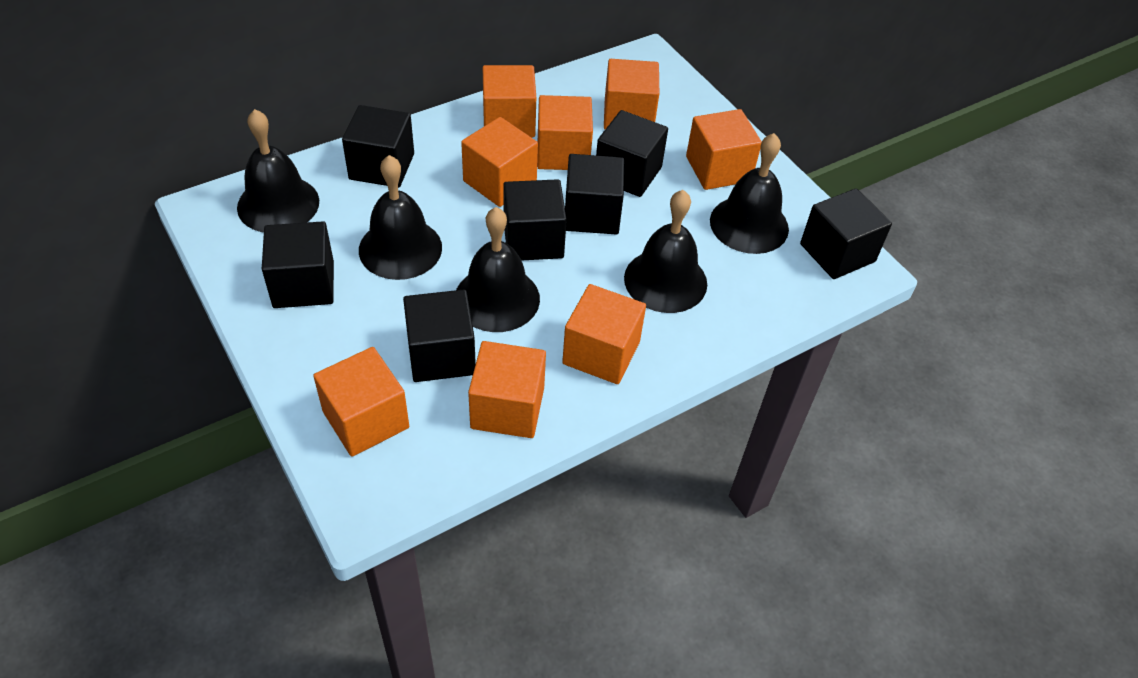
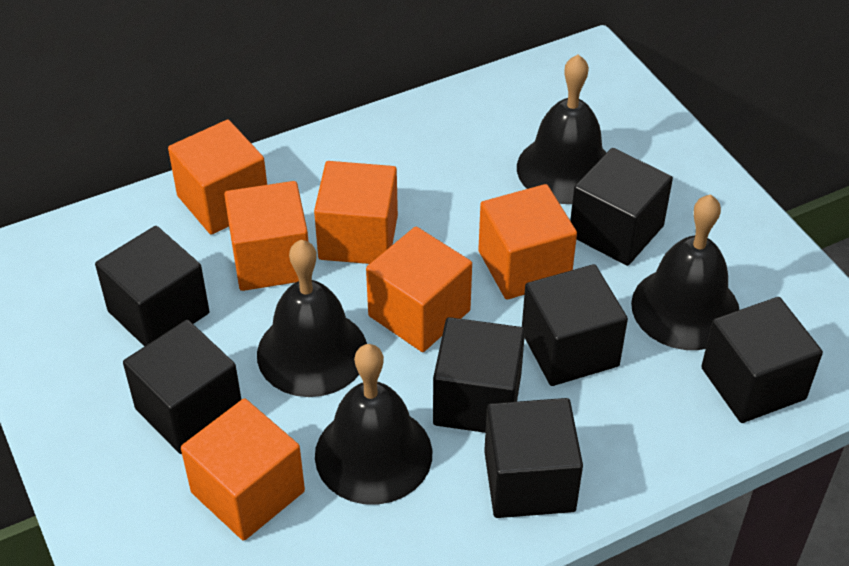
black bell: 5 -> 4
orange cube: 8 -> 6

